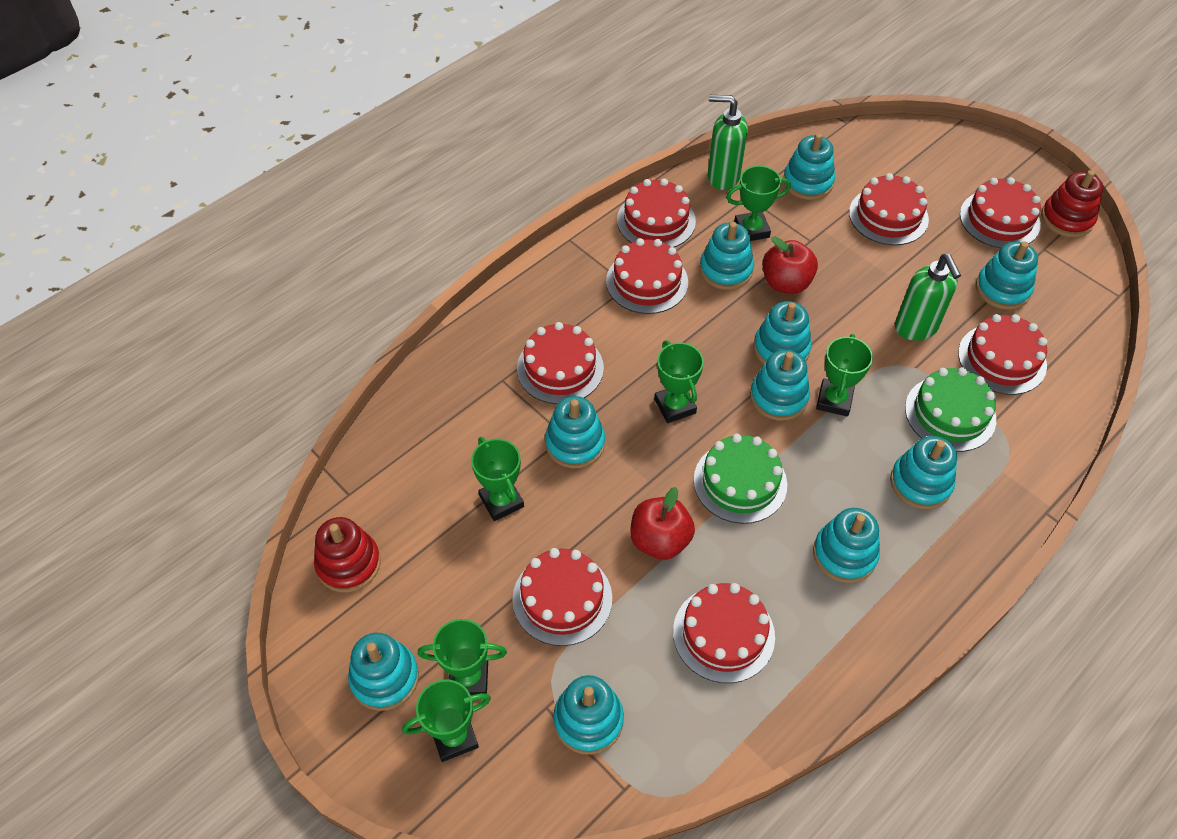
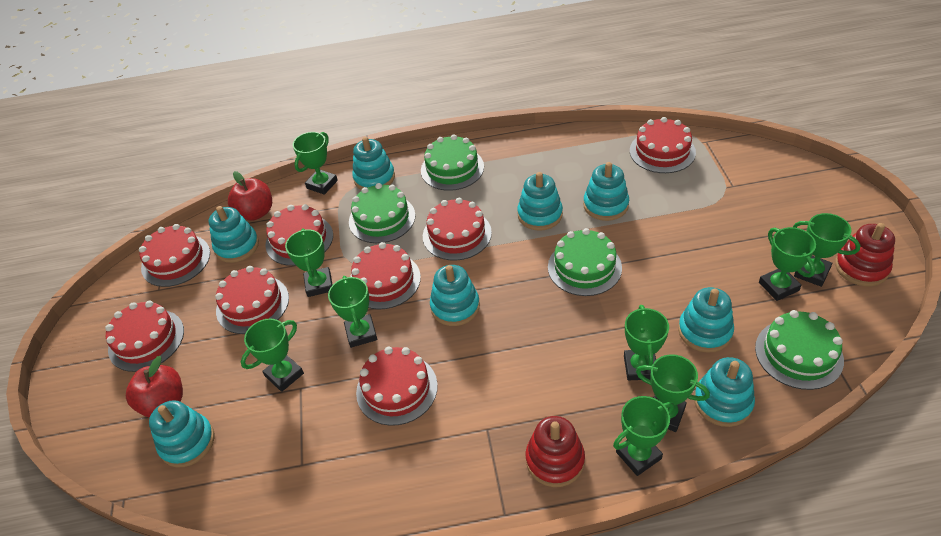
green cake: 2 -> 4
green soap dispenser: 2 -> 0
green trophy: 6 -> 9
turquoise stacking toy: 10 -> 8

